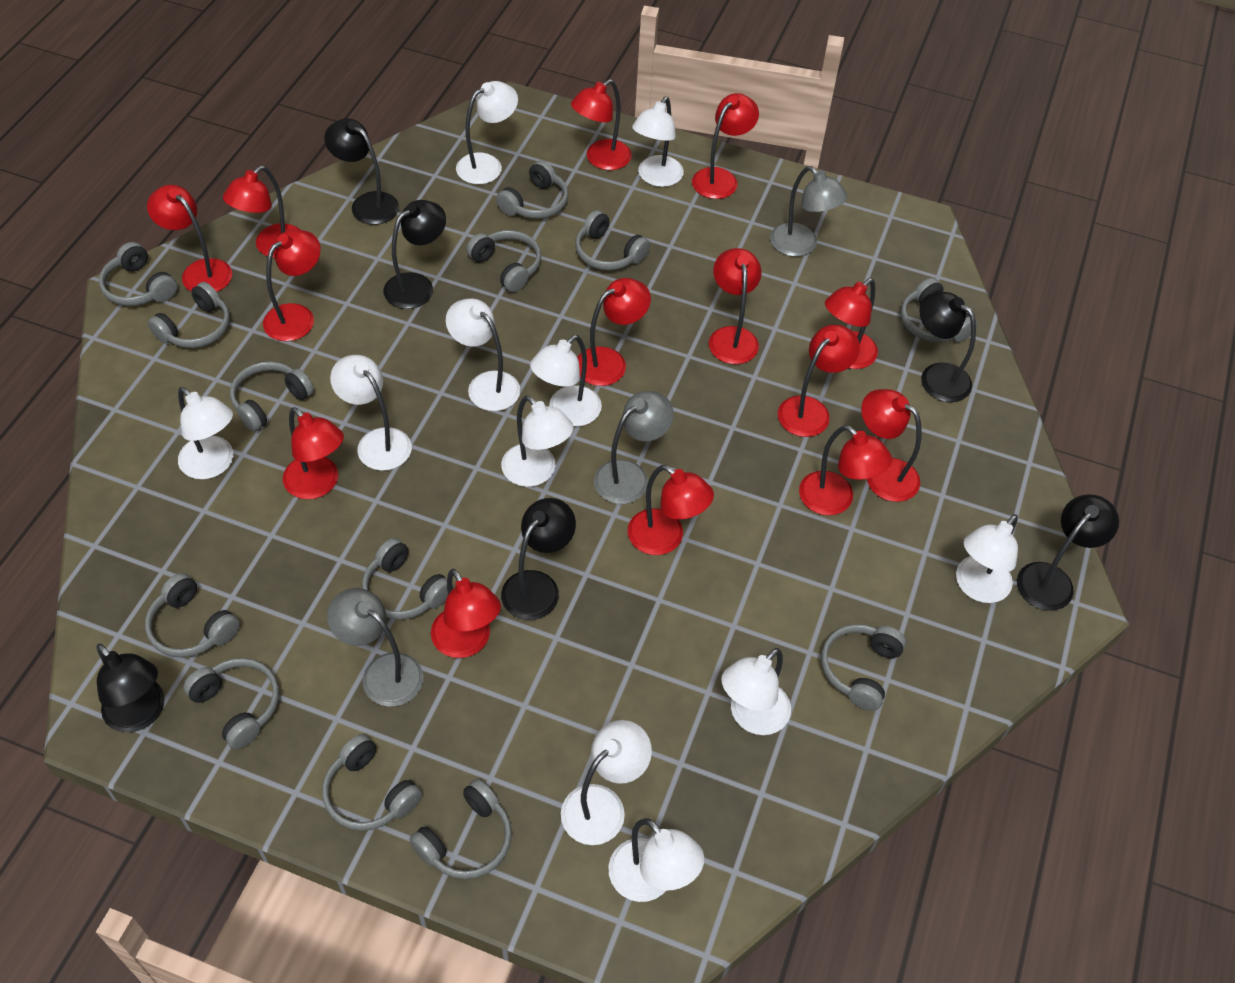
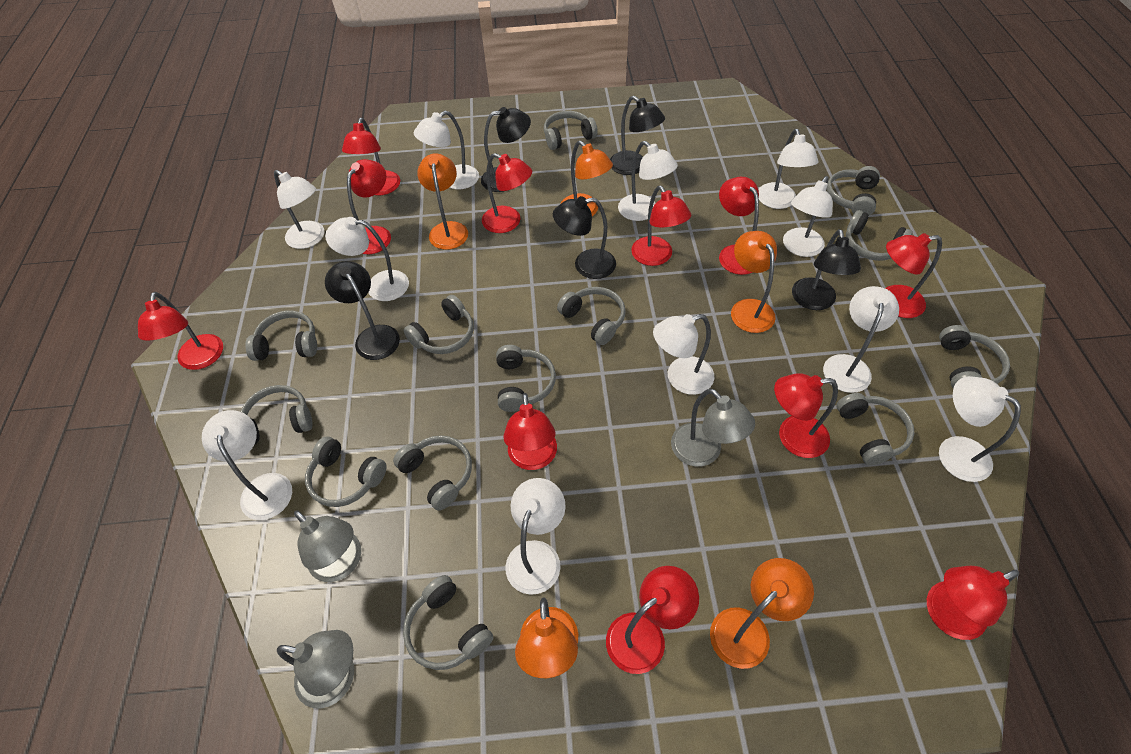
black lamp: 6 -> 5
orange lamp: 0 -> 5
red lamp: 14 -> 11

